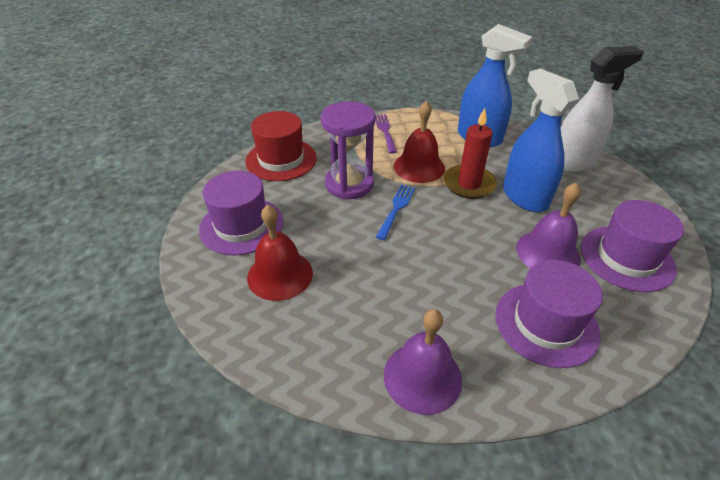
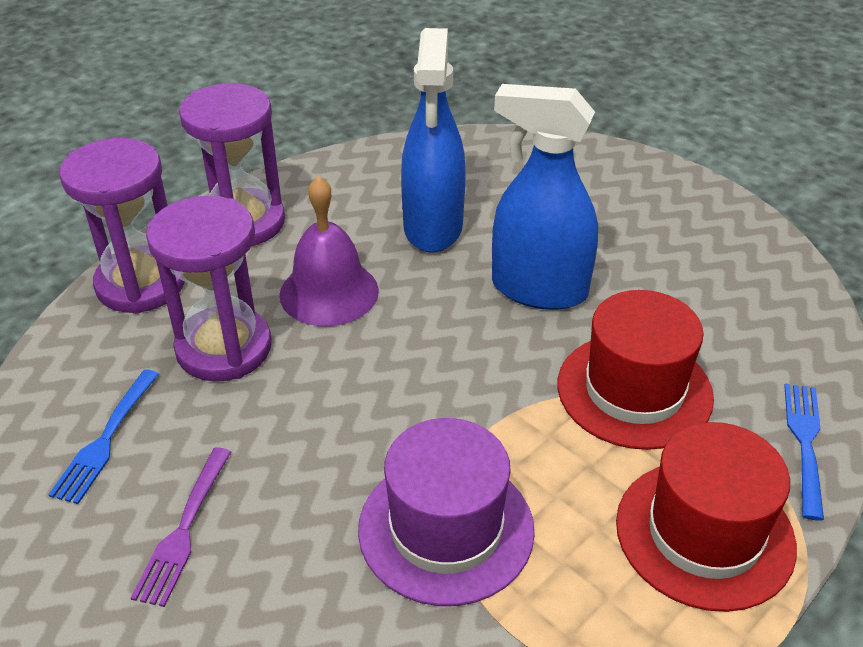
blue fork: 1 -> 2
purple bell: 2 -> 1
purple hat: 3 -> 1
purple hourglass: 1 -> 3
red bell: 2 -> 0
red candle: 1 -> 0
red hat: 1 -> 2
white spray bottle: 1 -> 0

